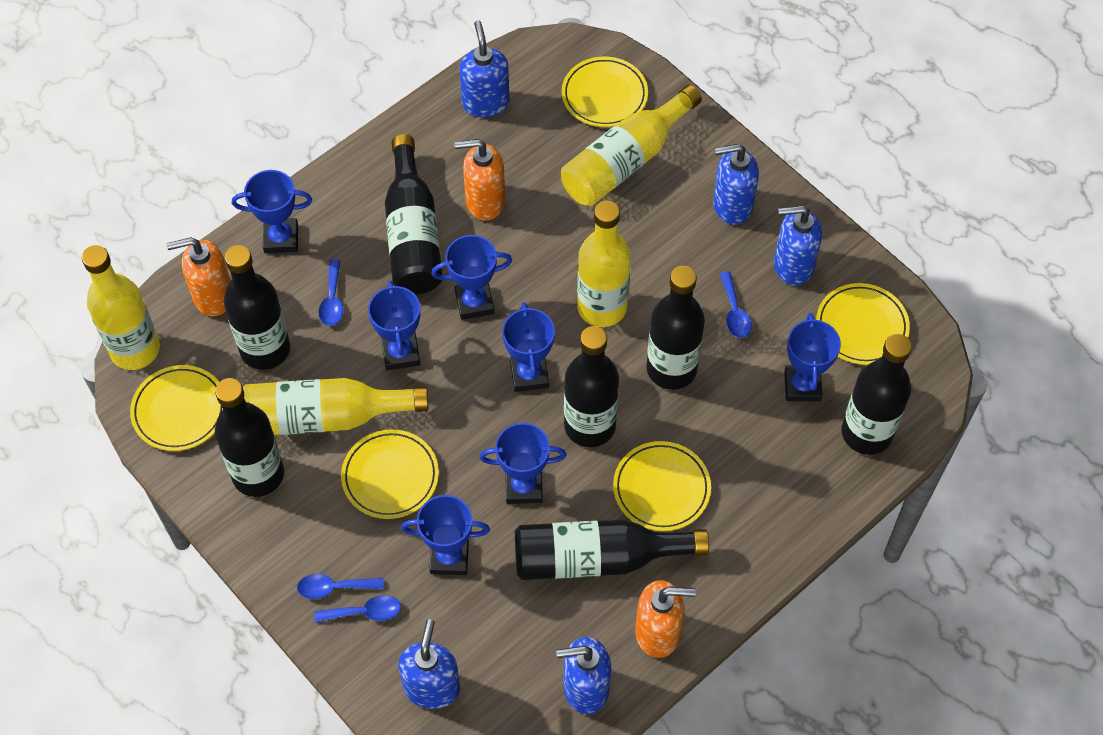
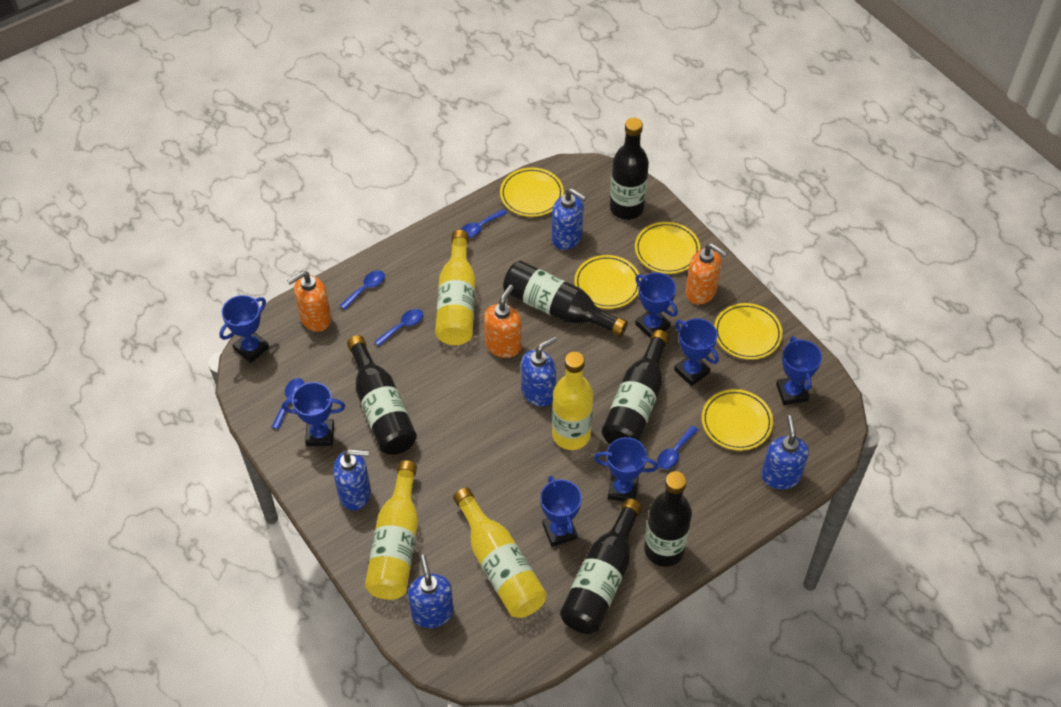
black bottle: 7 -> 6
blue spoon: 4 -> 5

